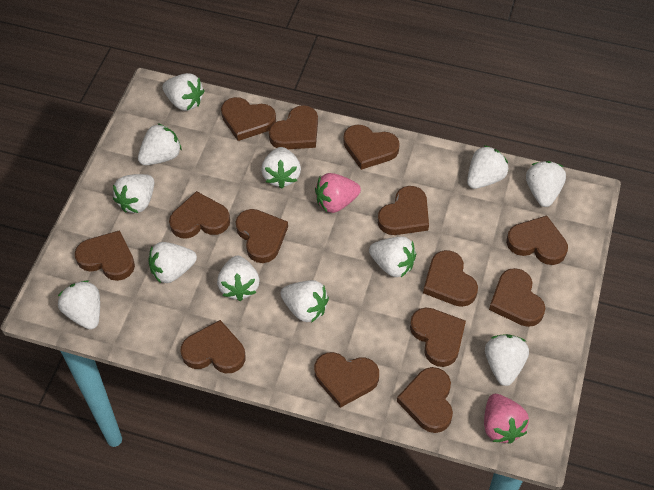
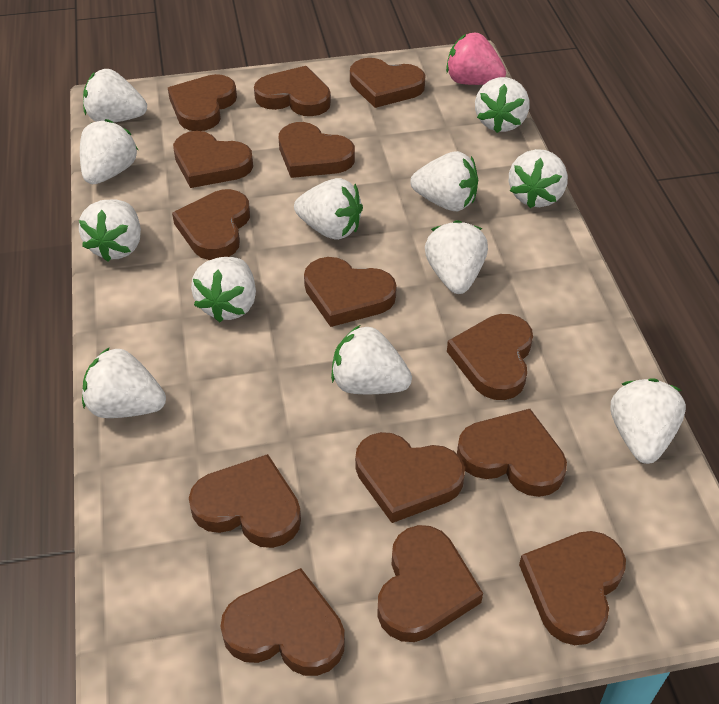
pink strawberry: 2 -> 1

